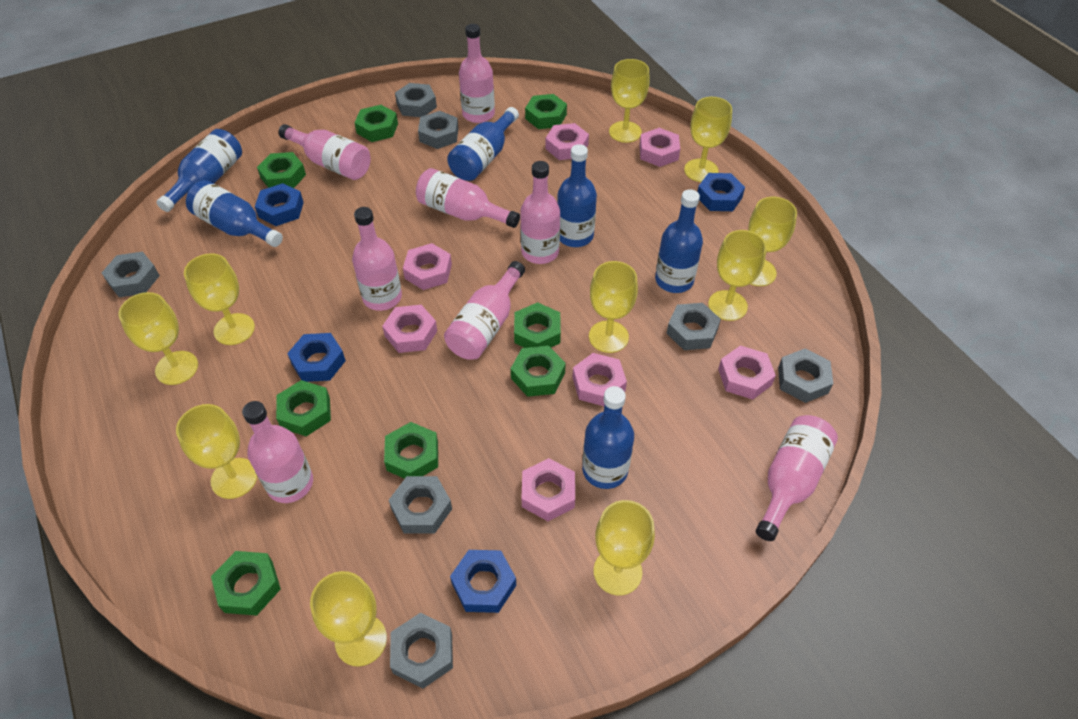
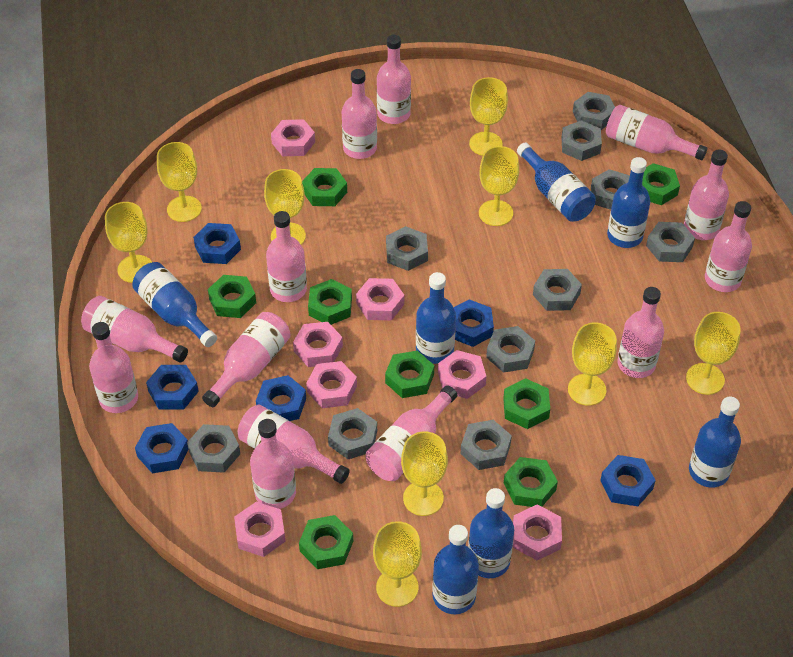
blue bottle: 6 -> 7
blue nut: 4 -> 6
grey nut: 7 -> 10
pink bottle: 8 -> 13
yellow goblet: 10 -> 9

